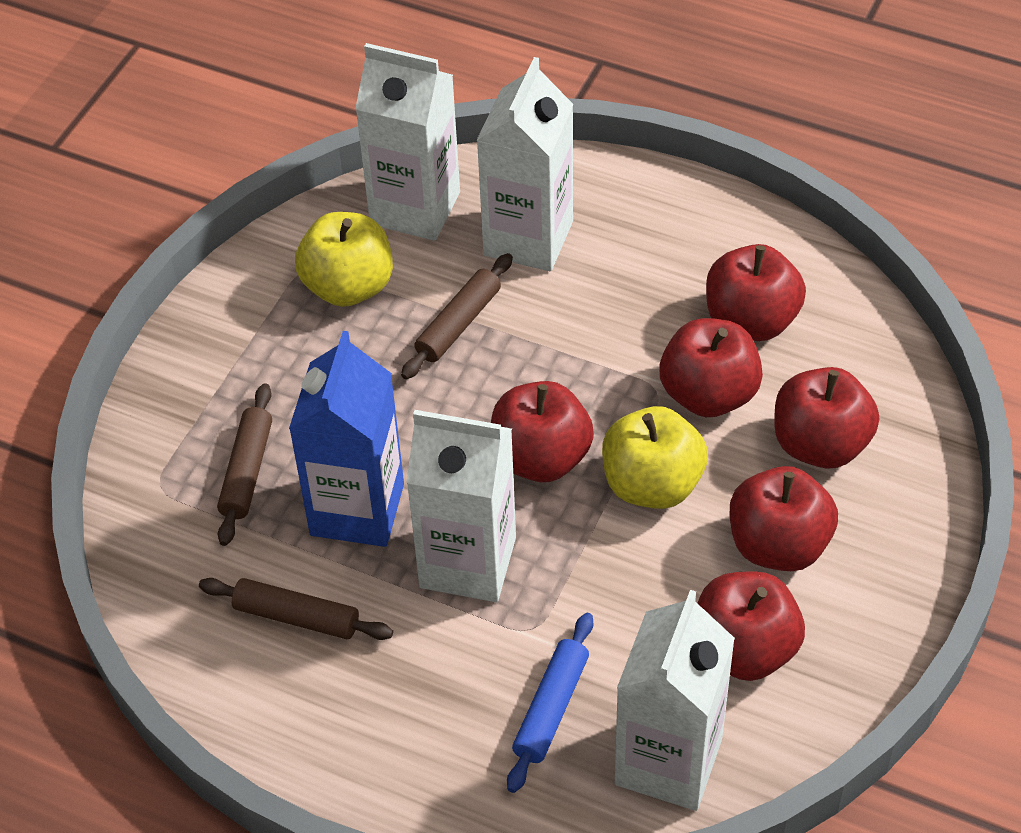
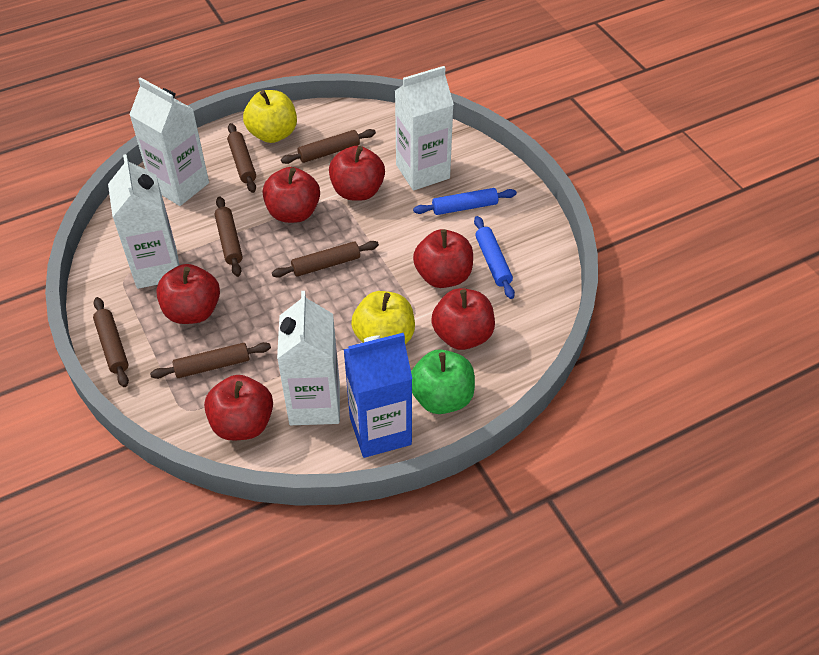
blue rolling pin: 1 -> 2
brown rolling pin: 3 -> 6
green apple: 0 -> 1

